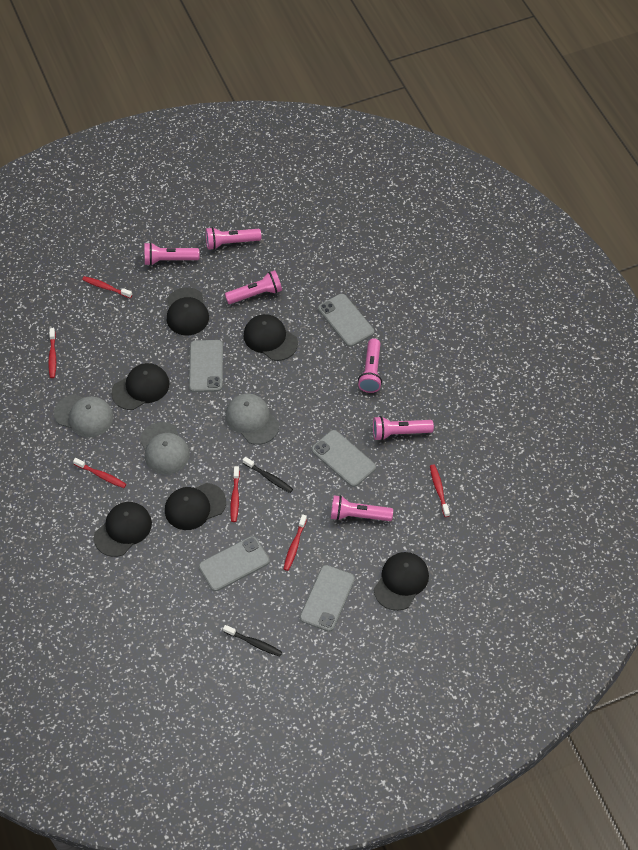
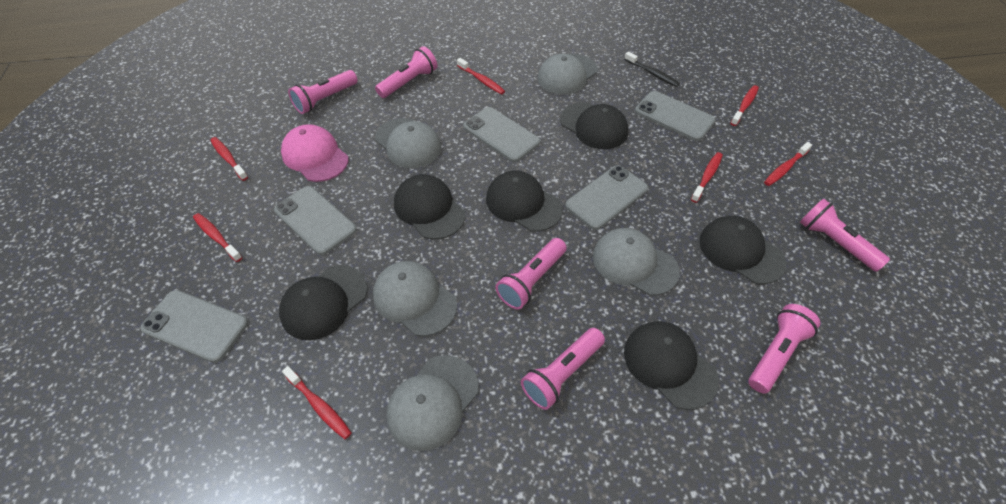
black toothbrush: 2 -> 1
grey cap: 3 -> 5
pink cap: 0 -> 1
red toothbrush: 6 -> 7

